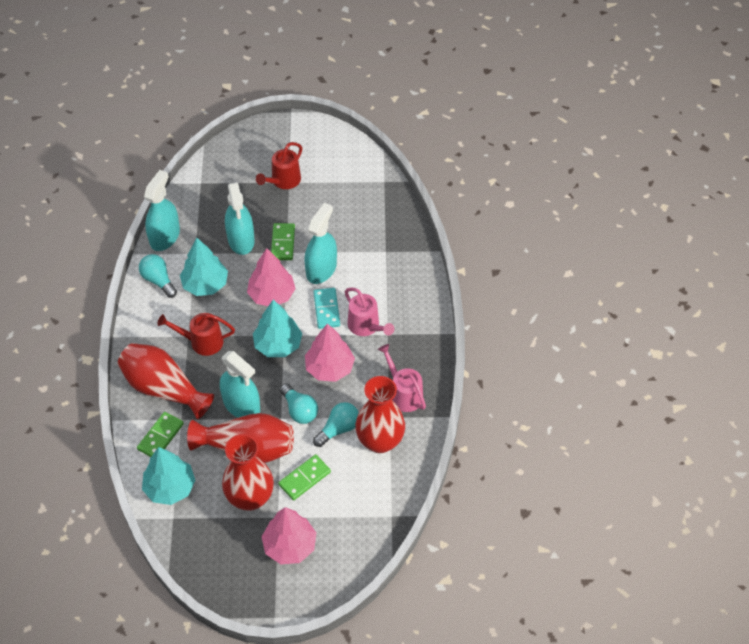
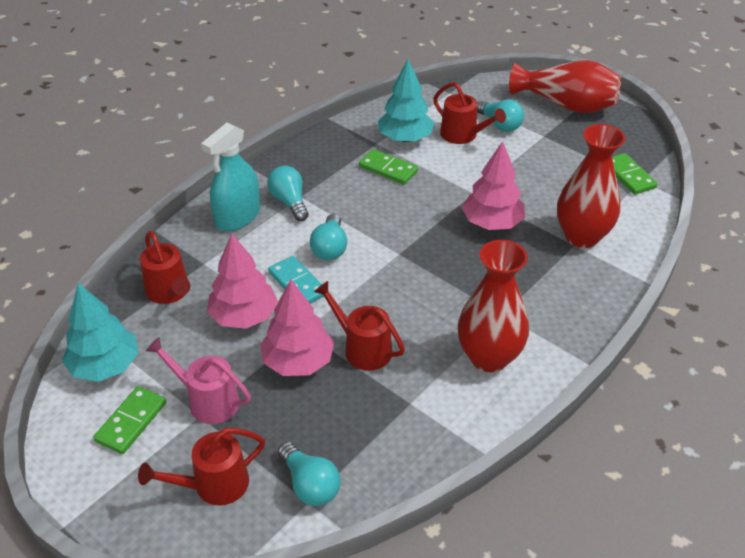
pink watering can: 2 -> 1
red vase: 4 -> 3
red watering can: 2 -> 4
turquoise light bulb: 3 -> 4
turquoise spray bottle: 4 -> 1
turquoise tree: 3 -> 2

